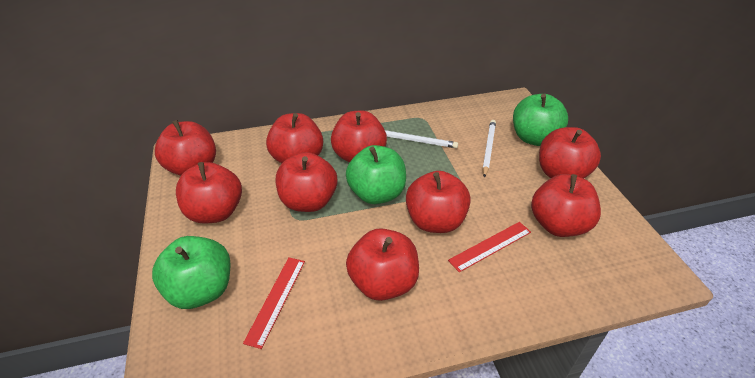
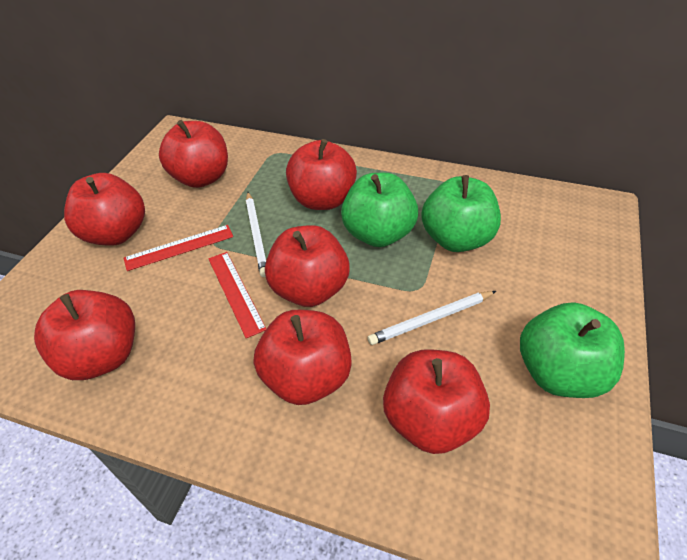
red apple: 9 -> 7

